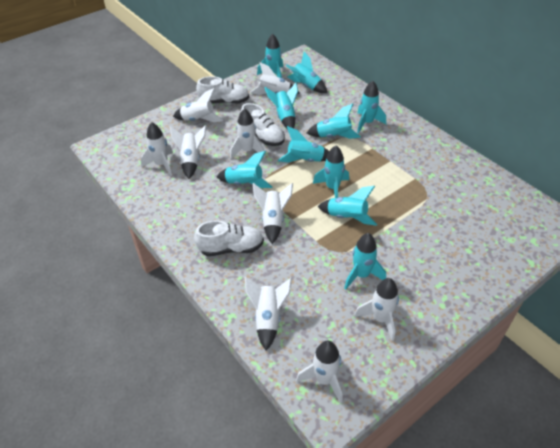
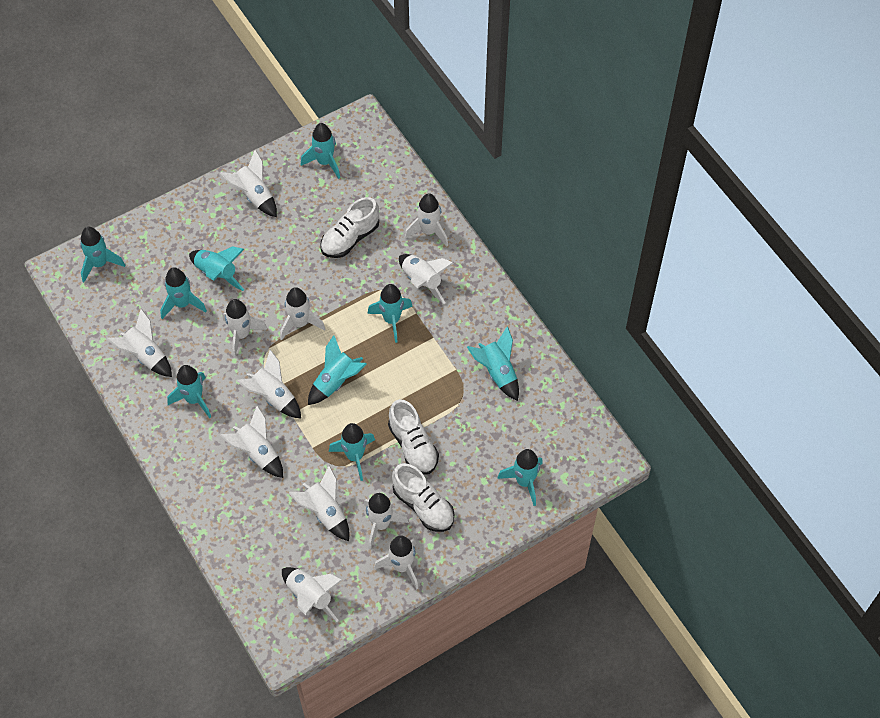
white rocket: 9 -> 12

